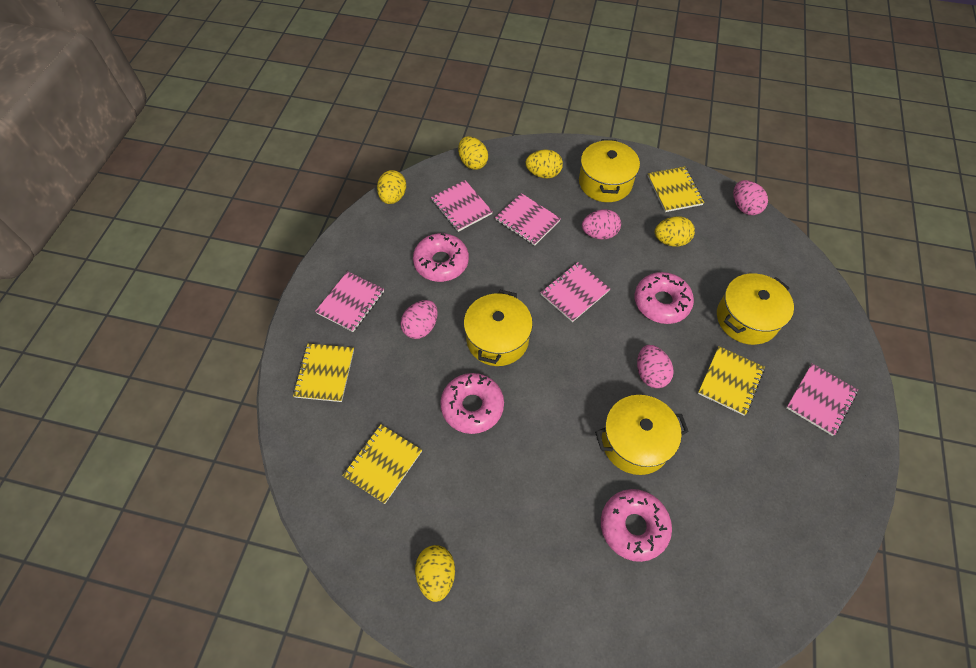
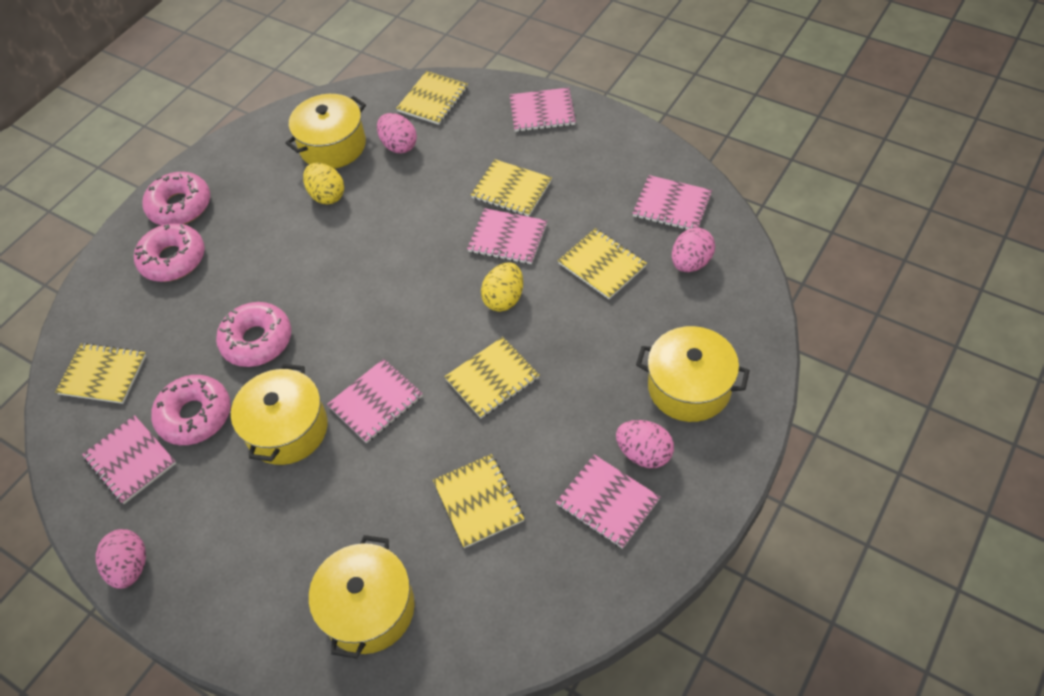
pink notebook: 5 -> 6
yellow egg: 5 -> 2
yellow notebook: 4 -> 6

